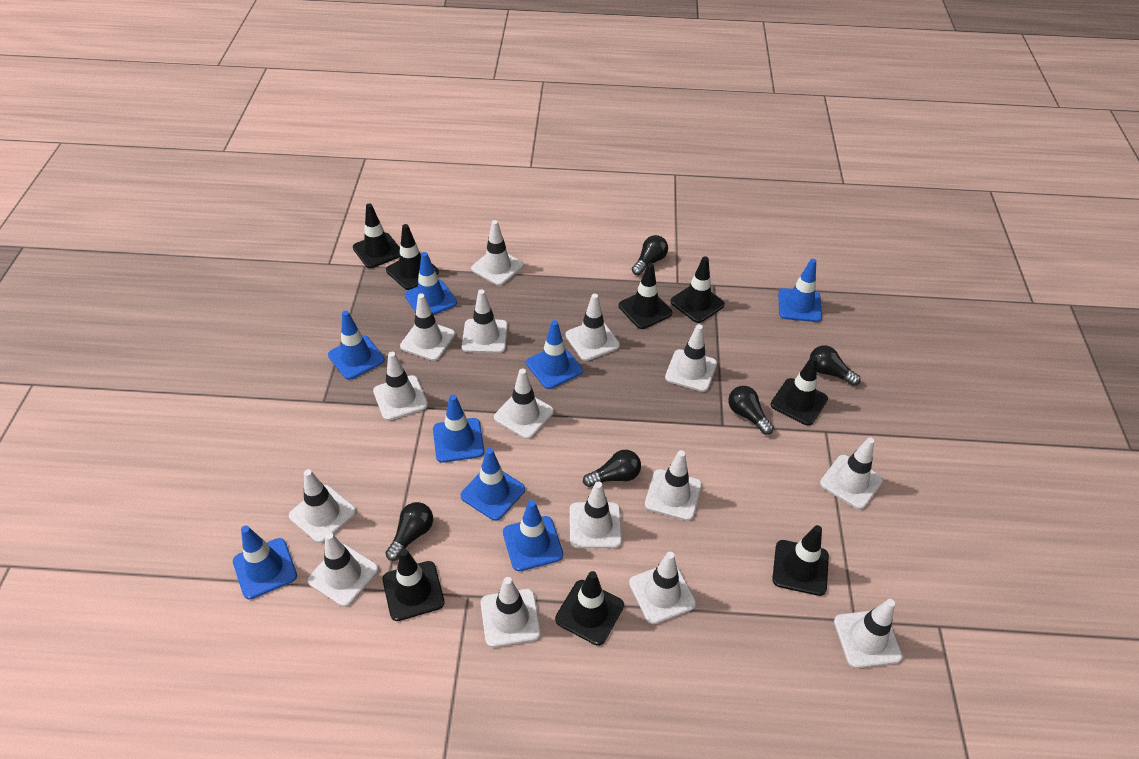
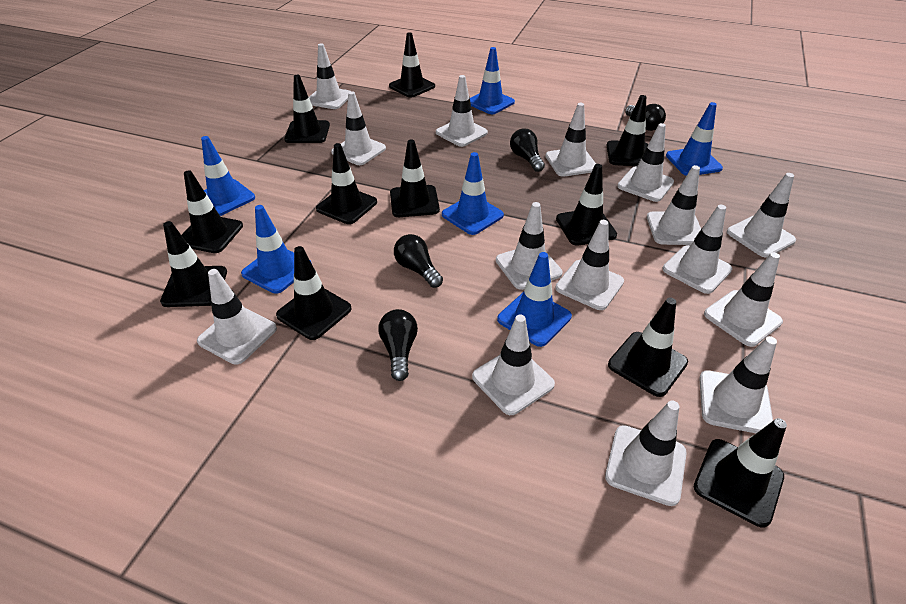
black light bulb: 5 -> 4
black traffic cone: 8 -> 11
blue traffic cone: 8 -> 6

